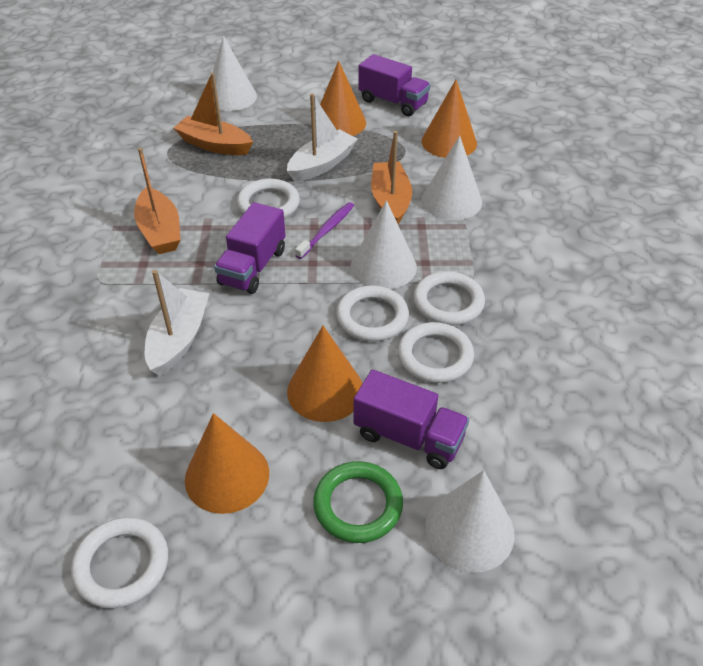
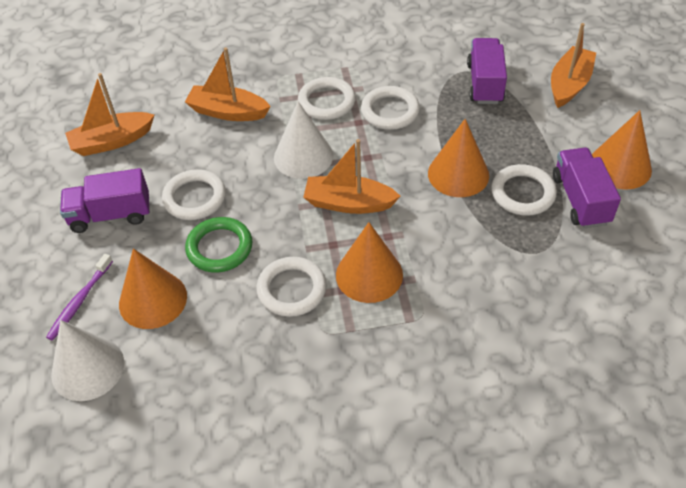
orange boat: 3 -> 4
white boat: 2 -> 0
white cone: 4 -> 2

